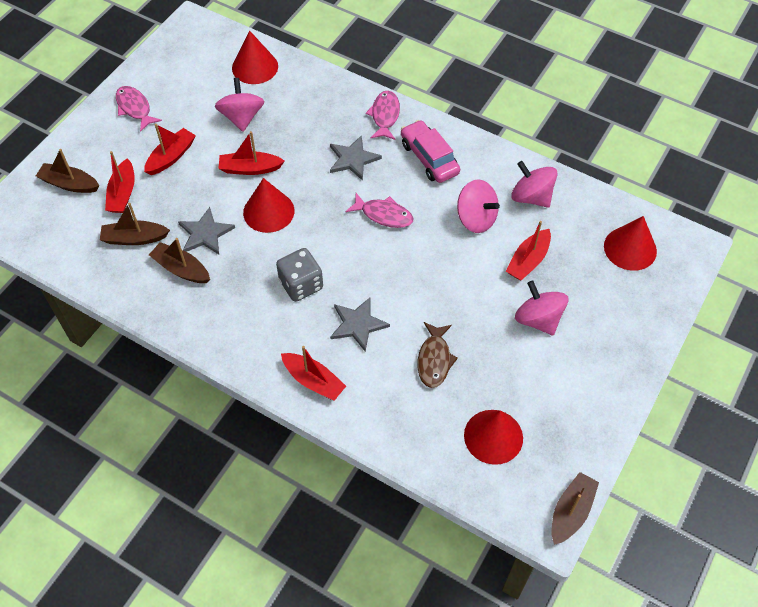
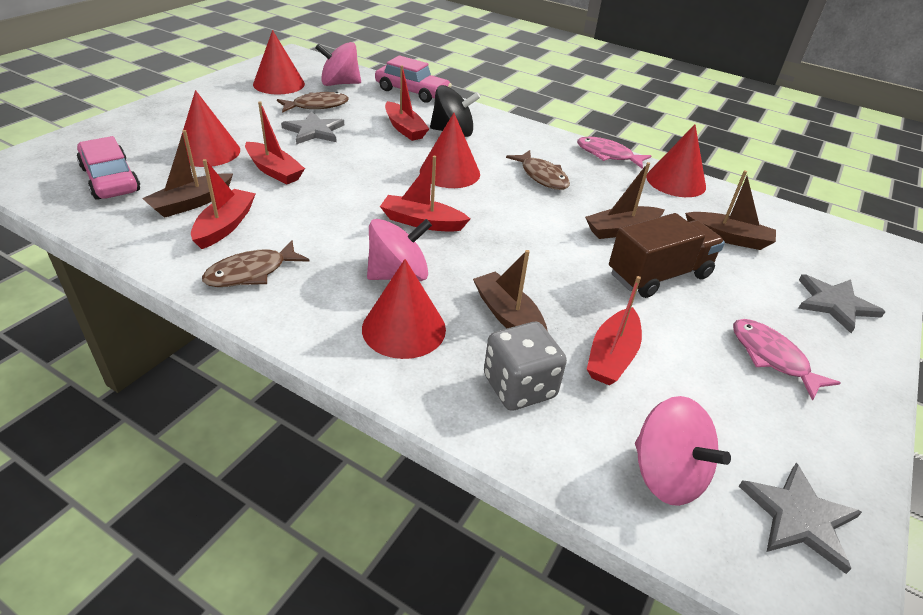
black spinning top: 0 -> 1
brown fish: 1 -> 3
brown truck: 0 -> 1
pink car: 1 -> 2
pink fish: 3 -> 2
pink spinning top: 4 -> 3
red cone: 4 -> 5

